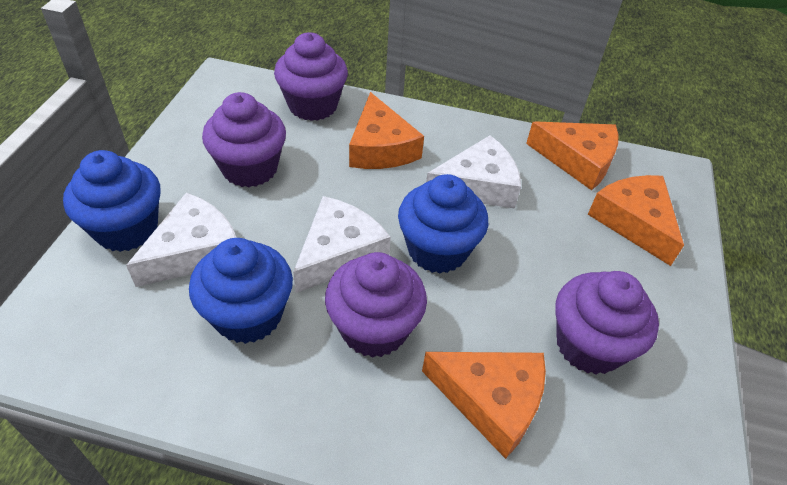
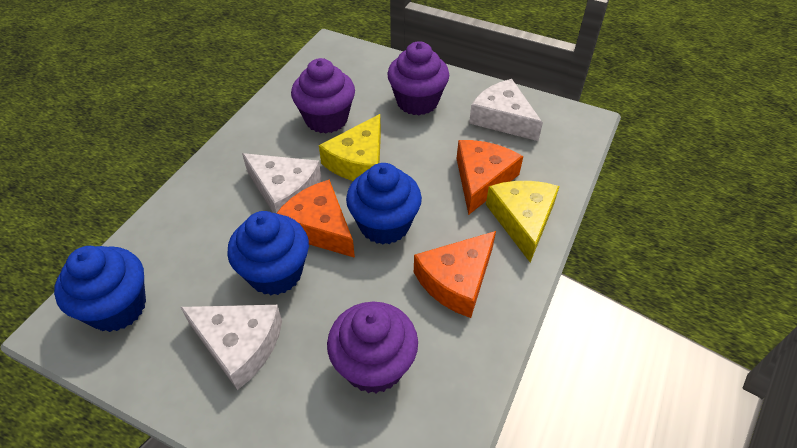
orange cheese: 4 -> 3
purple cupcake: 4 -> 3
yellow cheese: 0 -> 2

